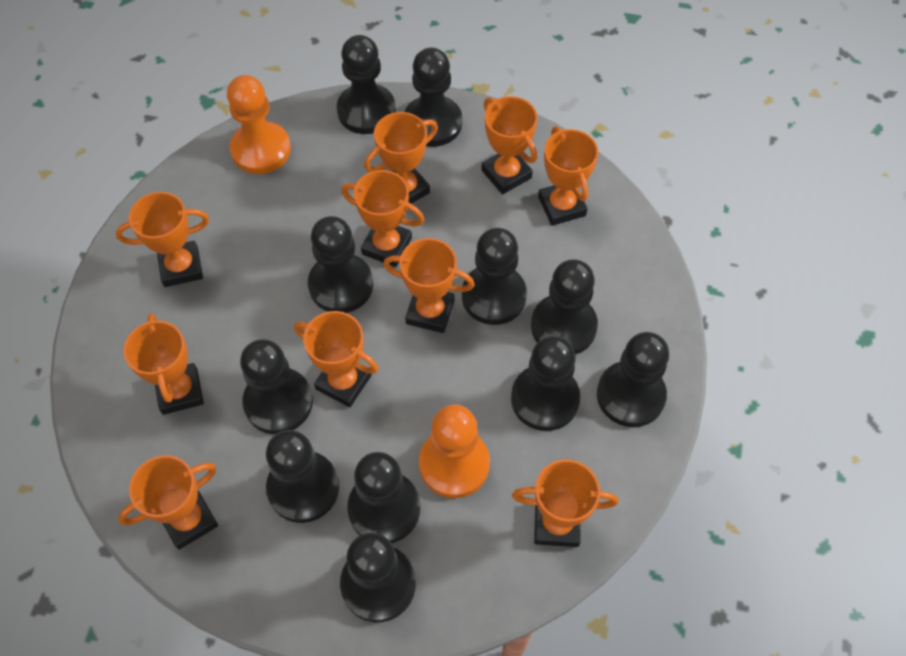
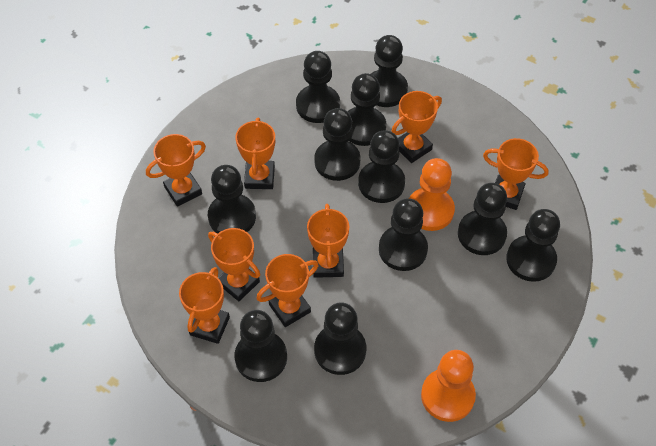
orange trophy: 10 -> 8

